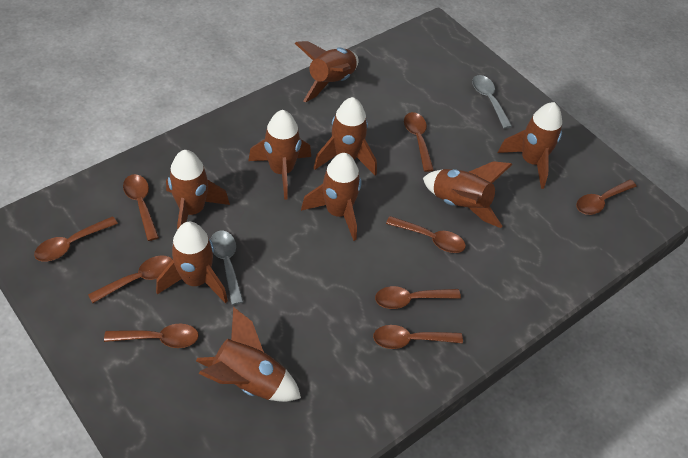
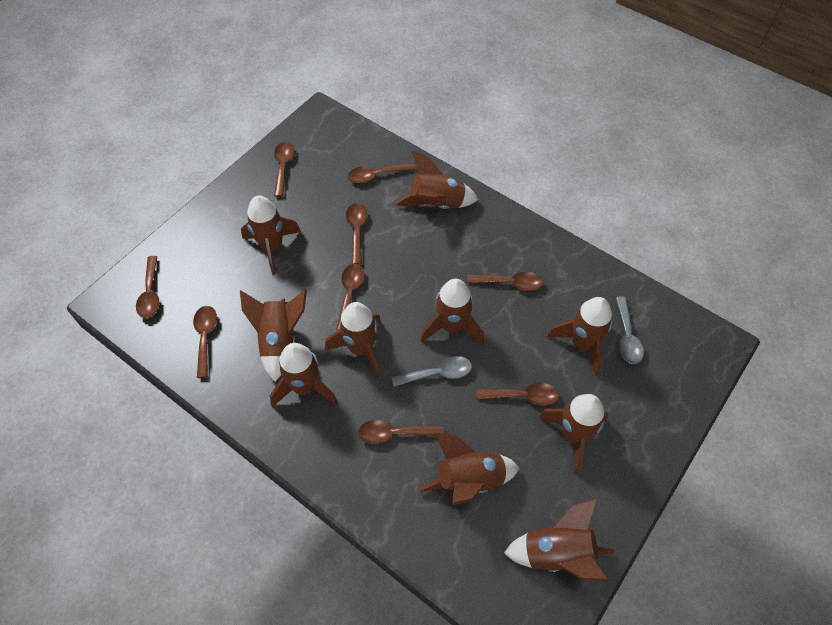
brown rocket: 9 -> 10

